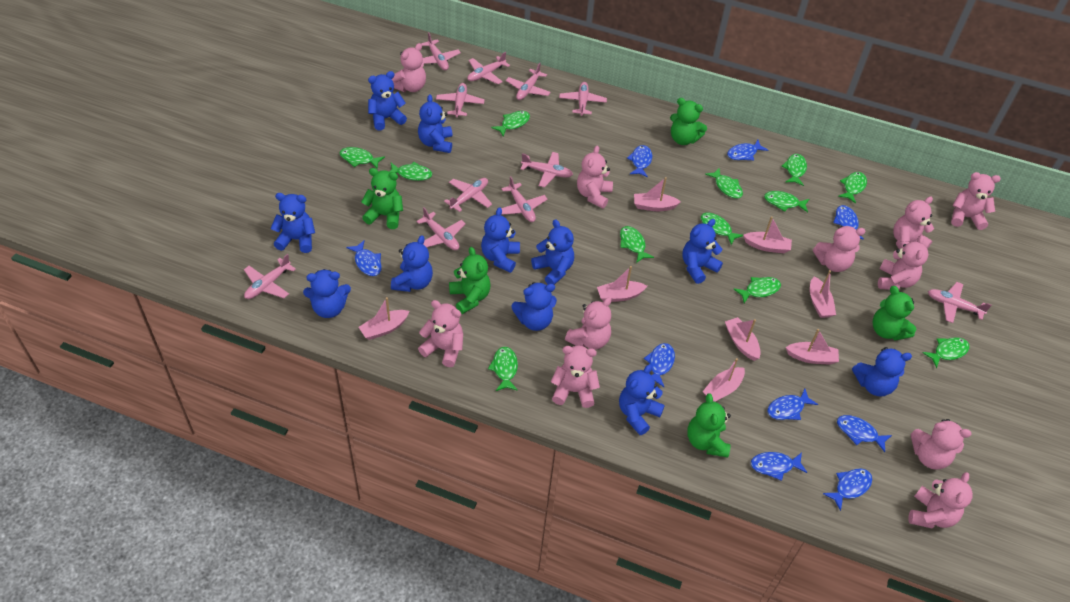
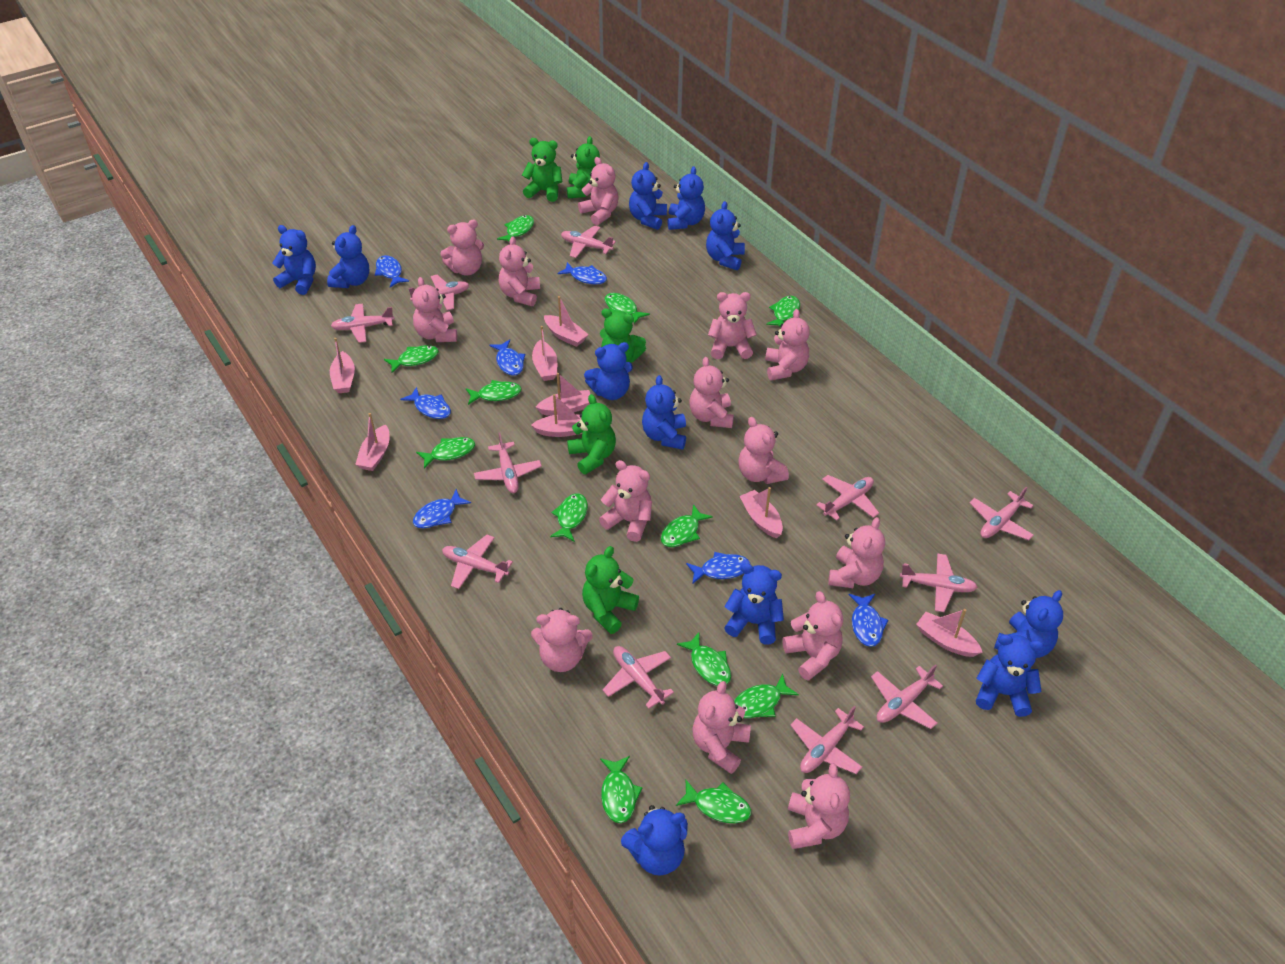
blue fish: 9 -> 7
pink teddy bear: 11 -> 14

